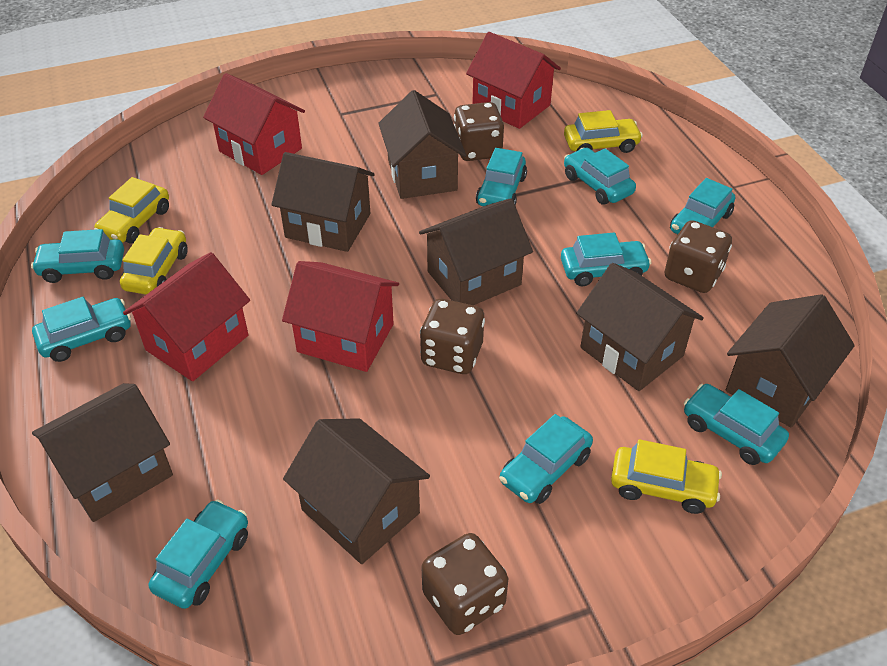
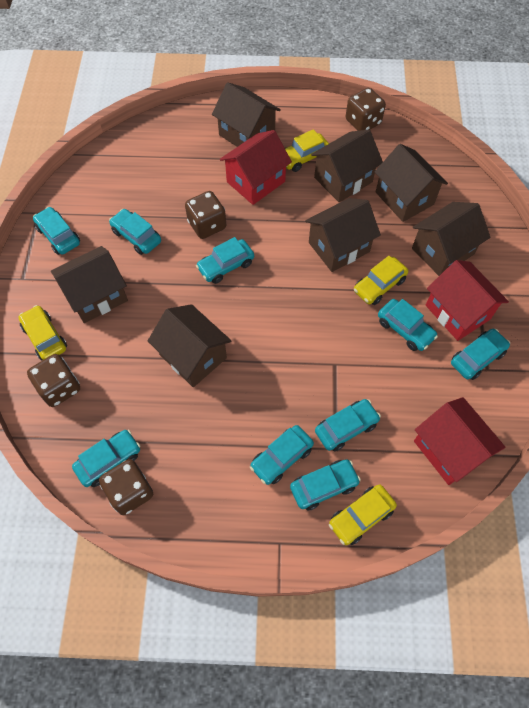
red house: 4 -> 3

